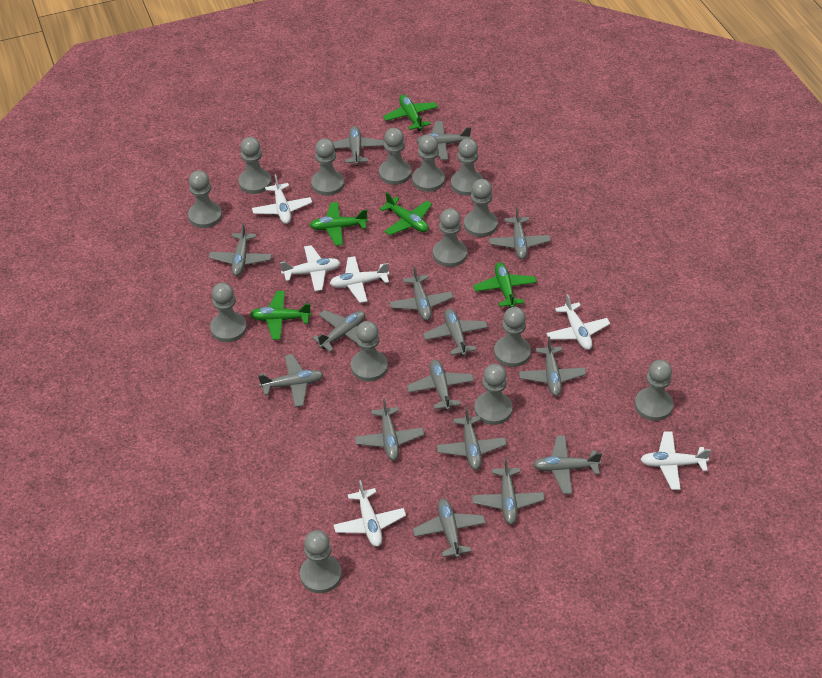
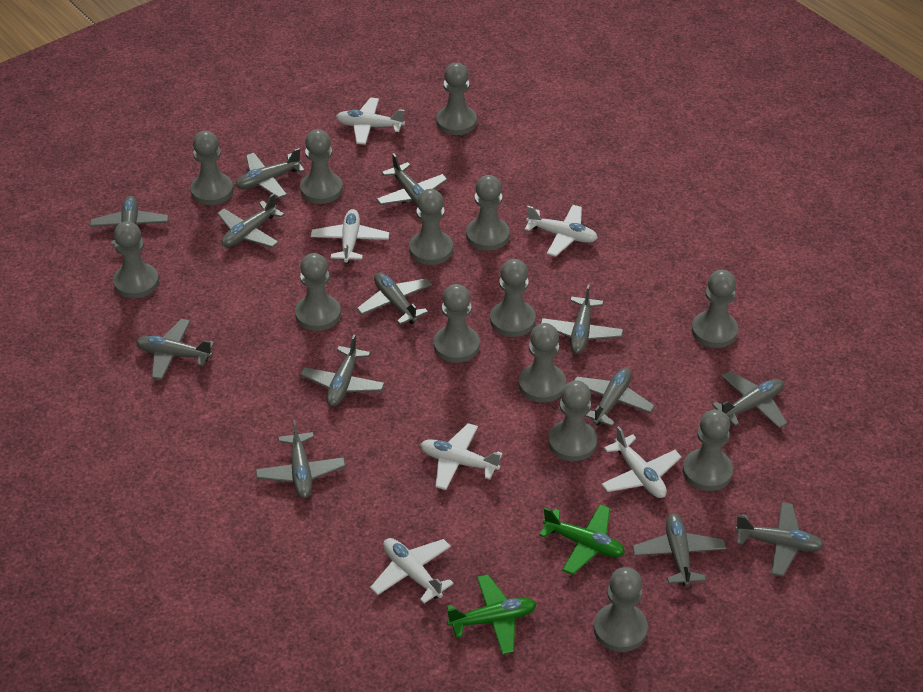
green plane: 5 -> 2
grey plane: 15 -> 13

